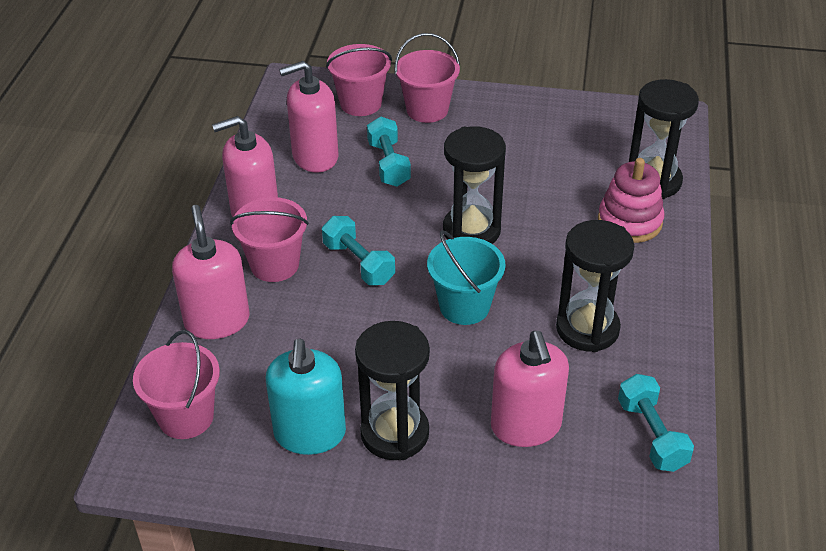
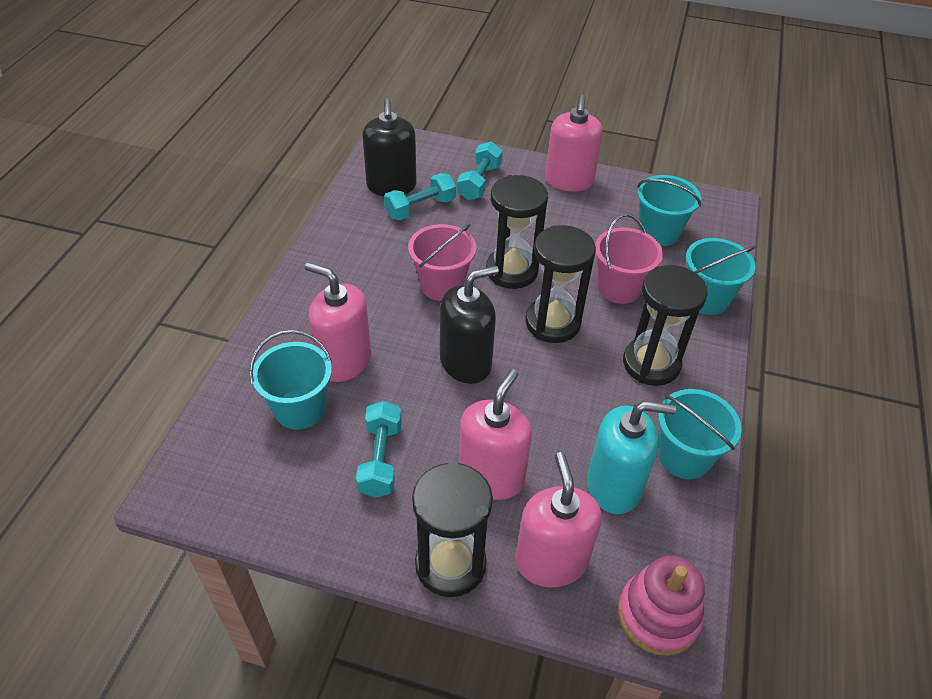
black soap dispenser: 0 -> 2
pink bucket: 4 -> 2
turquoise bucket: 1 -> 4

